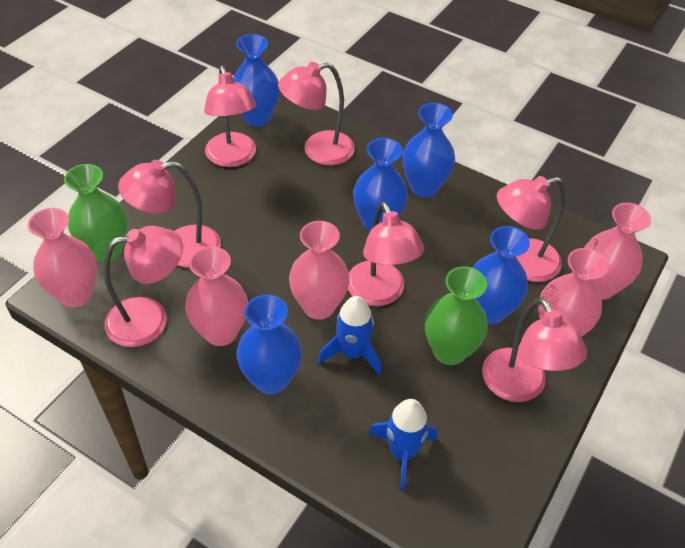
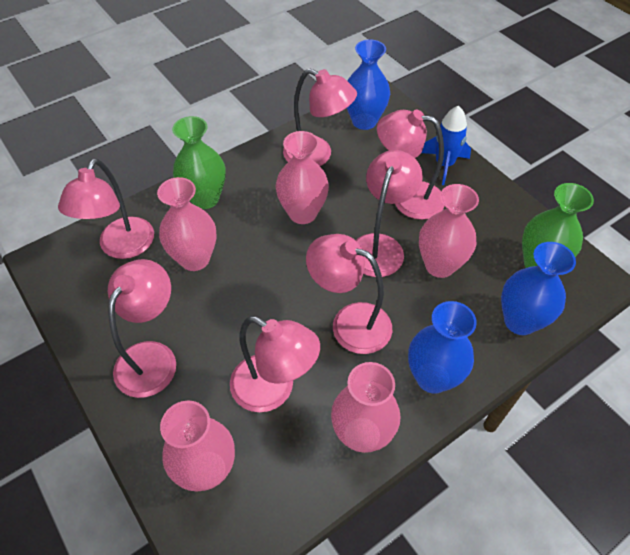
blue rocket: 2 -> 1
blue vase: 5 -> 3

